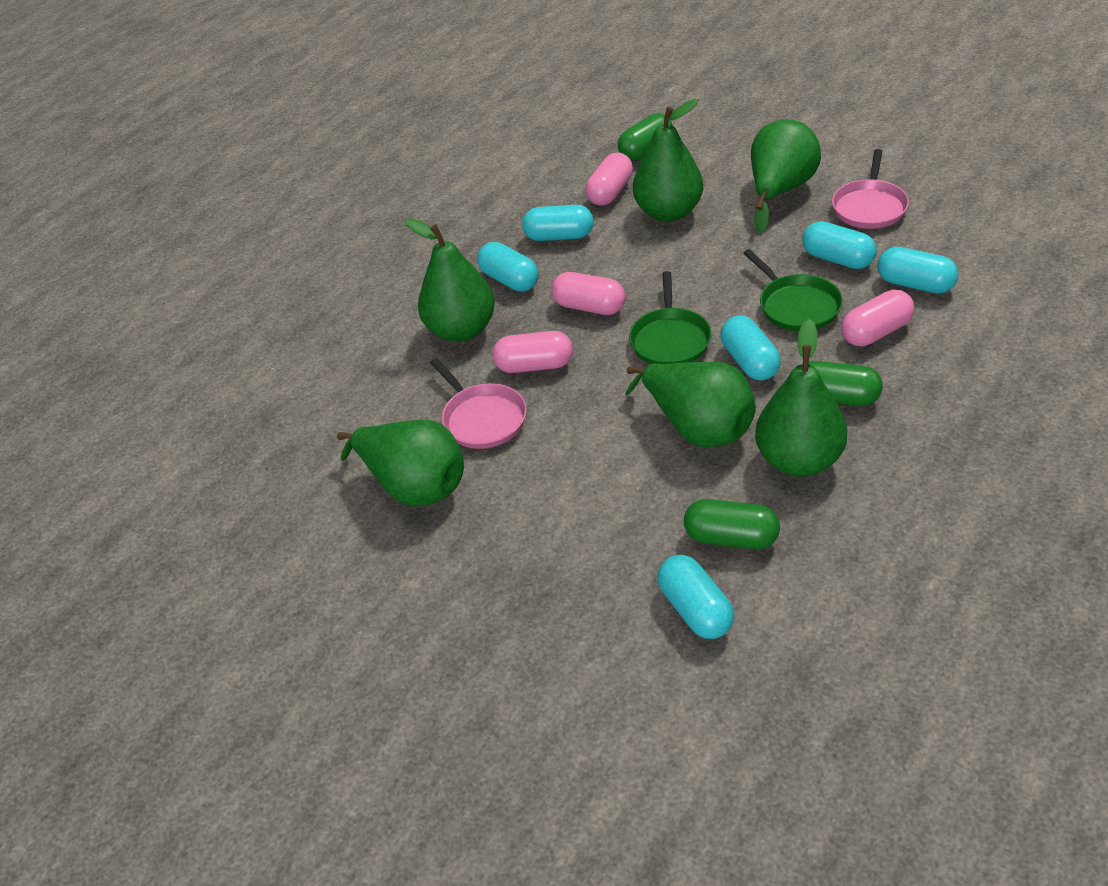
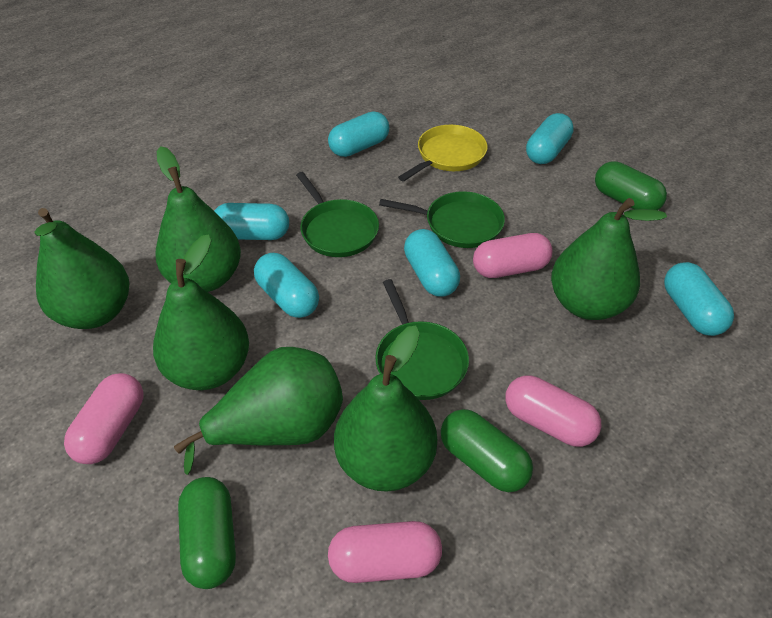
green pan: 2 -> 3
pink pan: 2 -> 0
yellow pan: 0 -> 1

